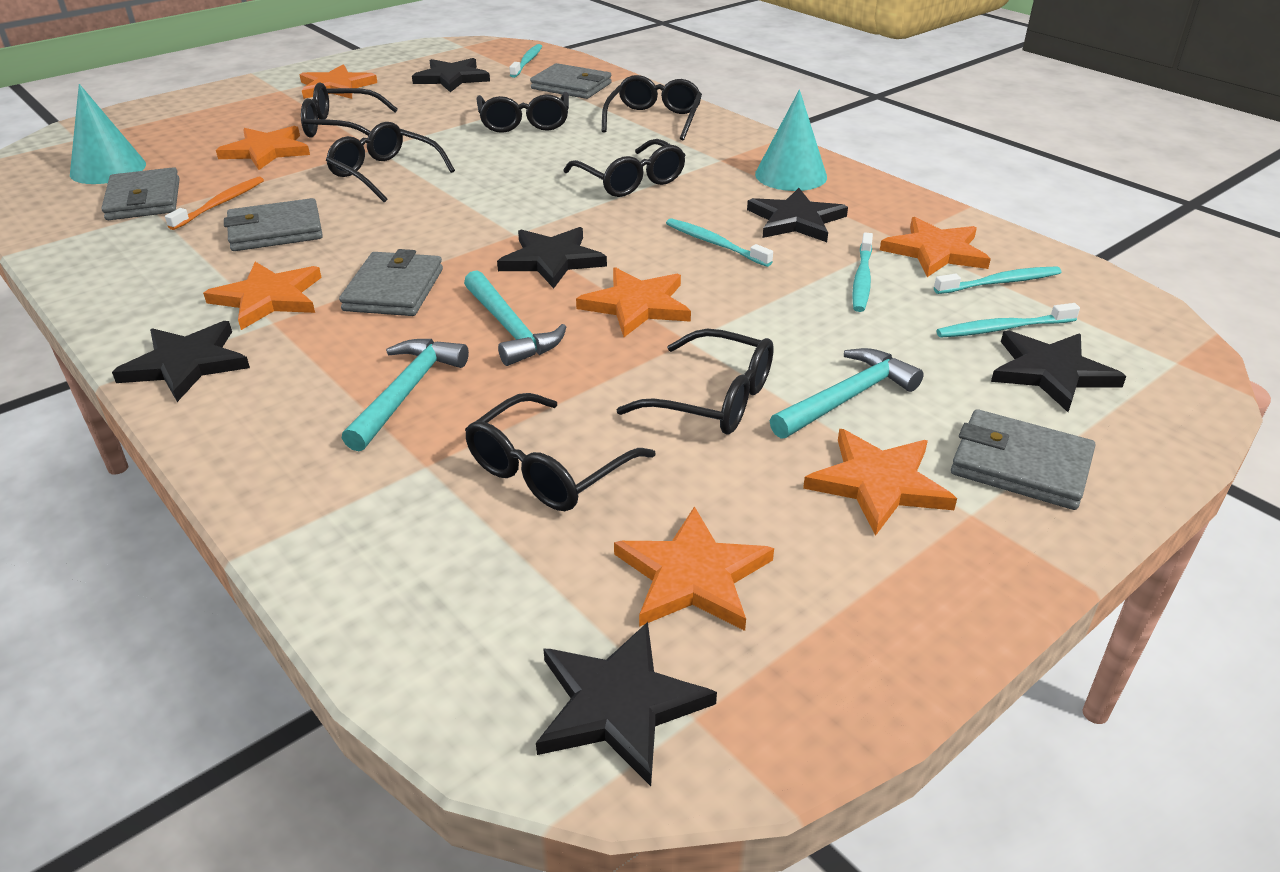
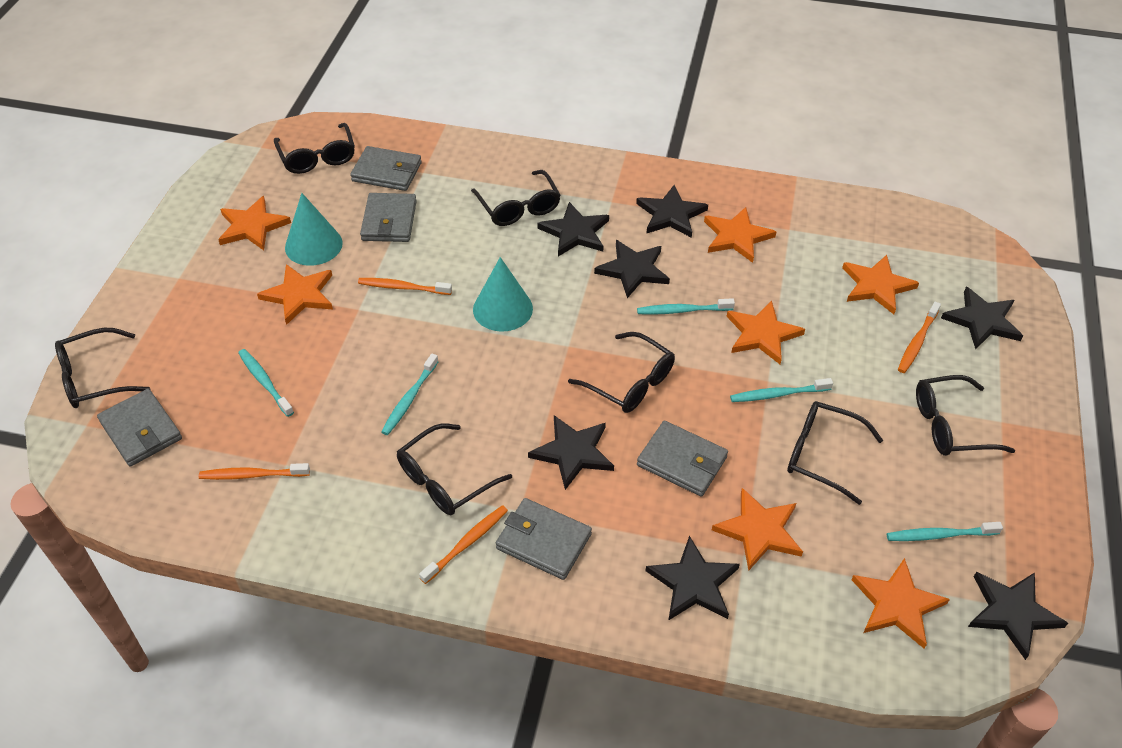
black star: 6 -> 7
orange toothbrush: 1 -> 4
turquoise hammer: 3 -> 0

